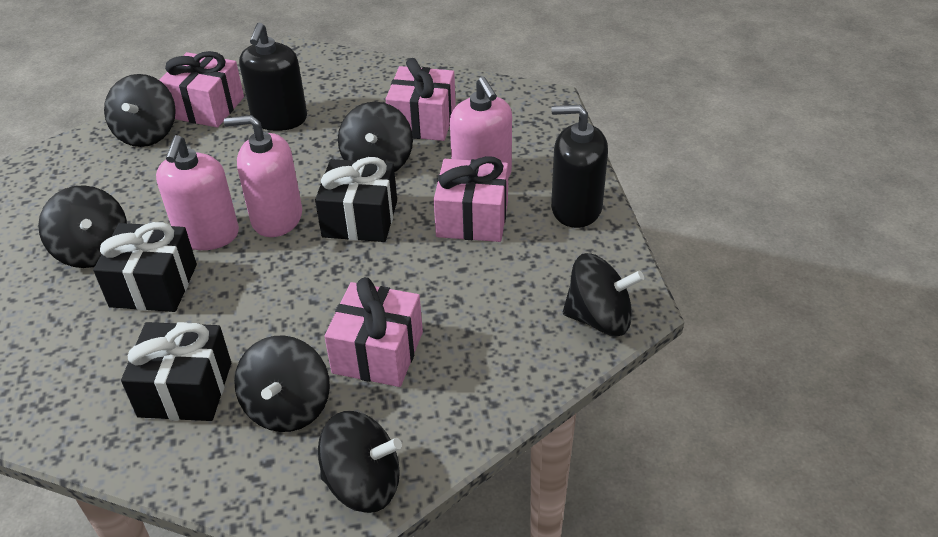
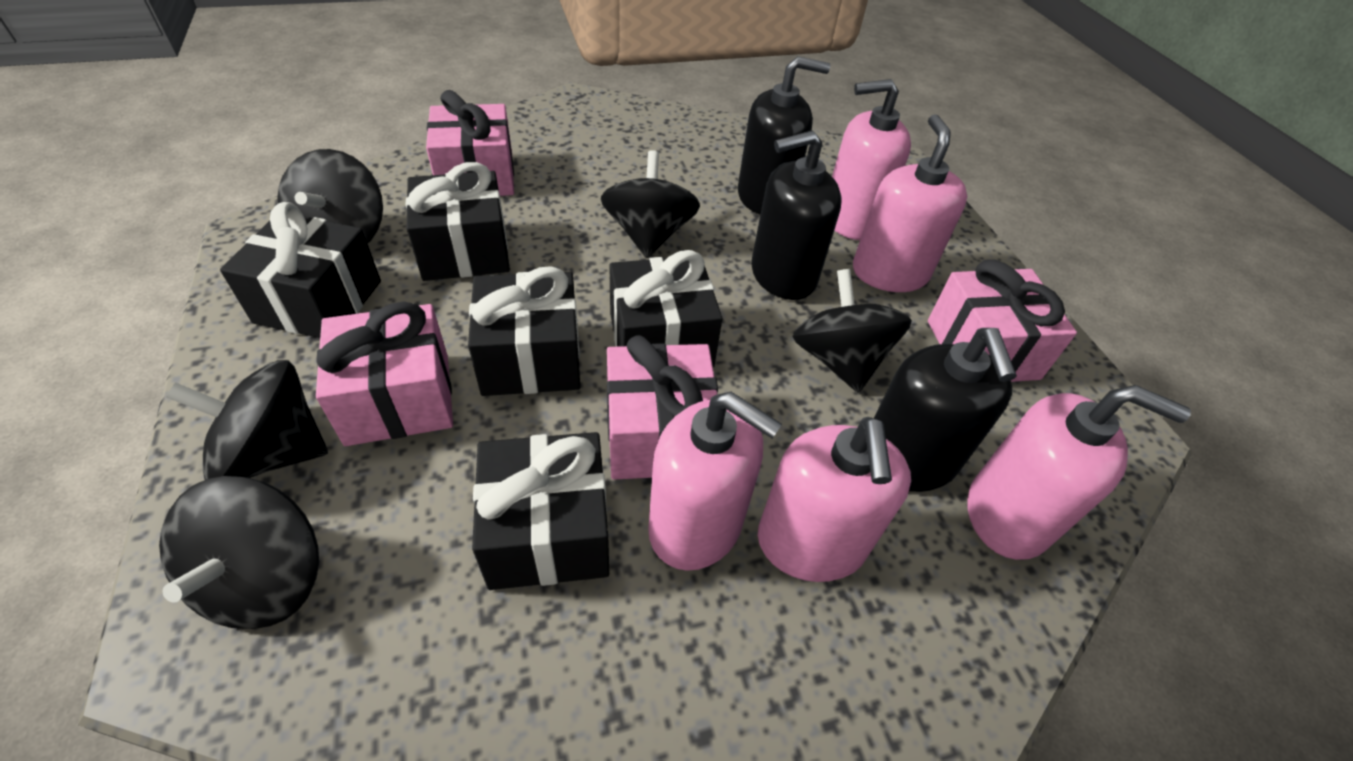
black gift: 3 -> 5
black soap dispenser: 2 -> 3
black spinning top: 6 -> 5
pink soap dispenser: 3 -> 5

